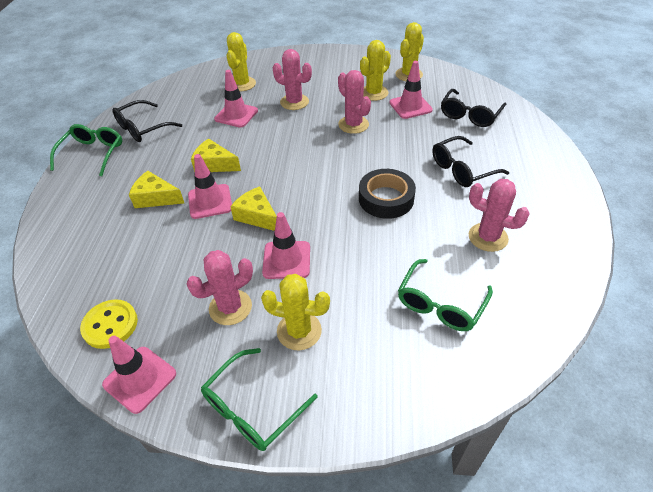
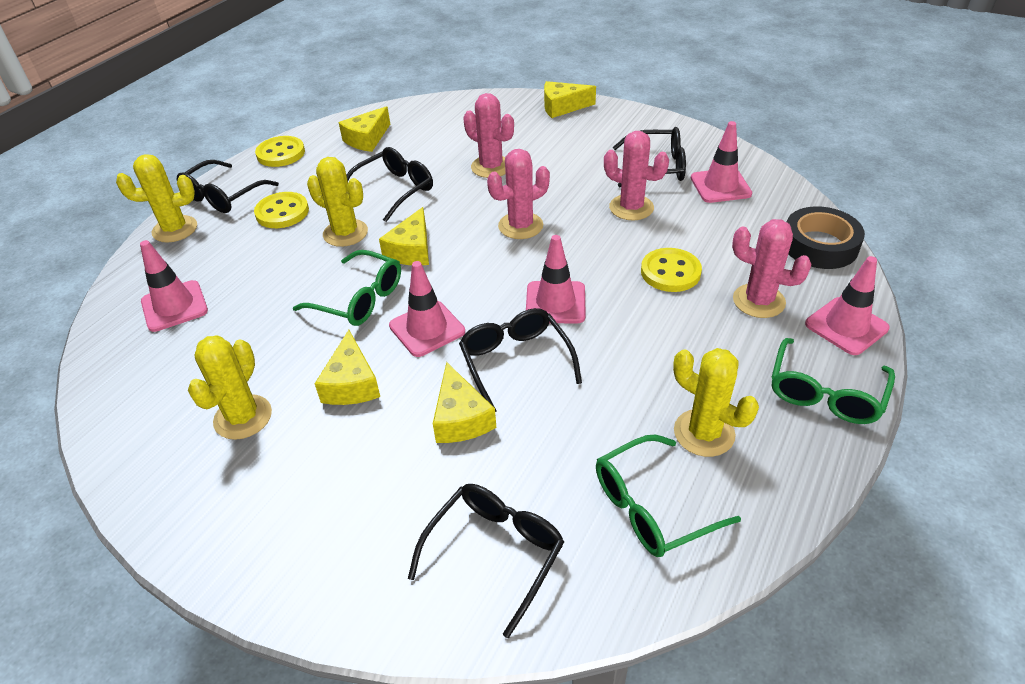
black glasses: 3 -> 5
yellow button: 1 -> 3
yellow cheese: 3 -> 5

